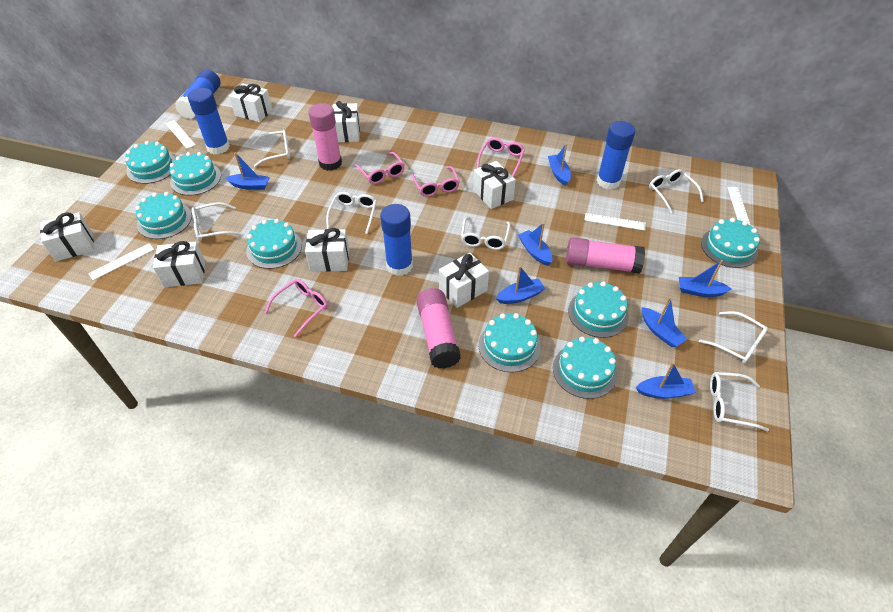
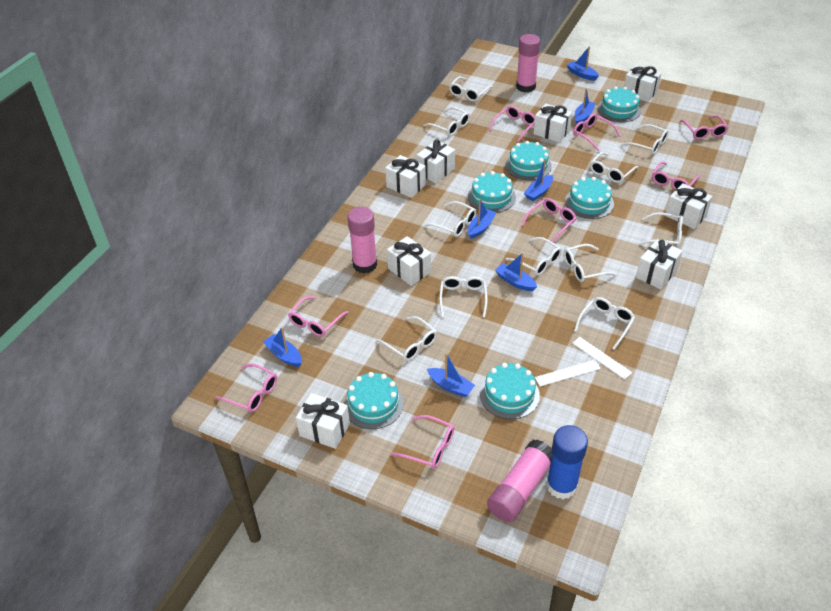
blue glue stick: 4 -> 1
pink glasses: 4 -> 8
turquoise cake: 8 -> 6
white gift: 7 -> 8
white glasses: 7 -> 11
white ruler: 4 -> 2

